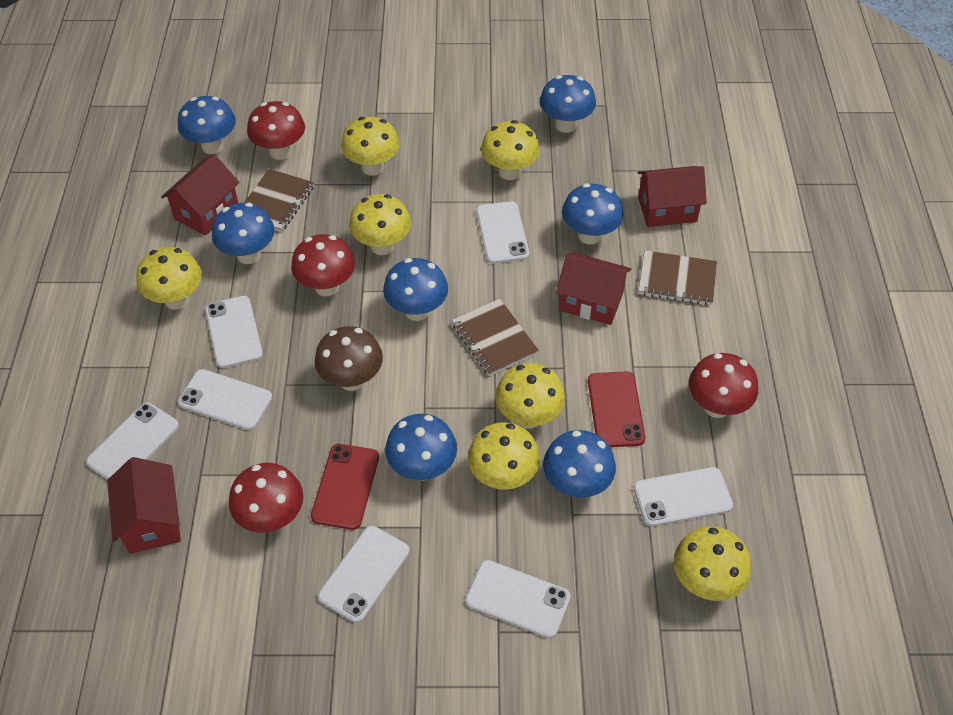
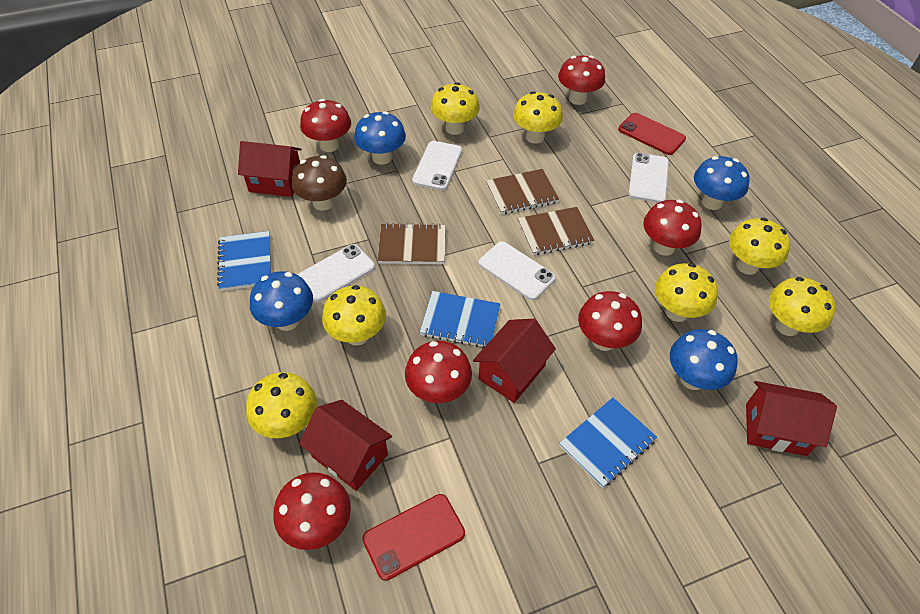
blue mushroom: 7 -> 4
blue notebook: 0 -> 3
red mushroom: 4 -> 6
white phone: 7 -> 4

